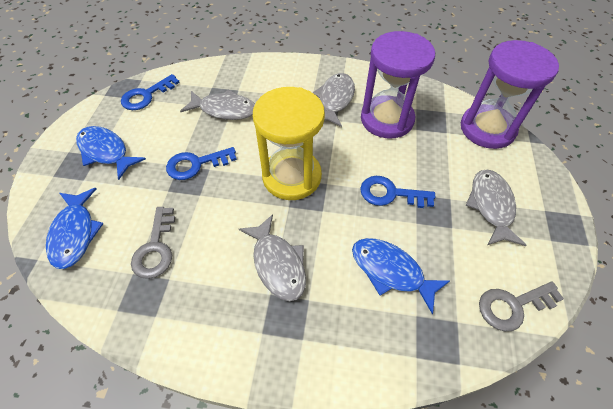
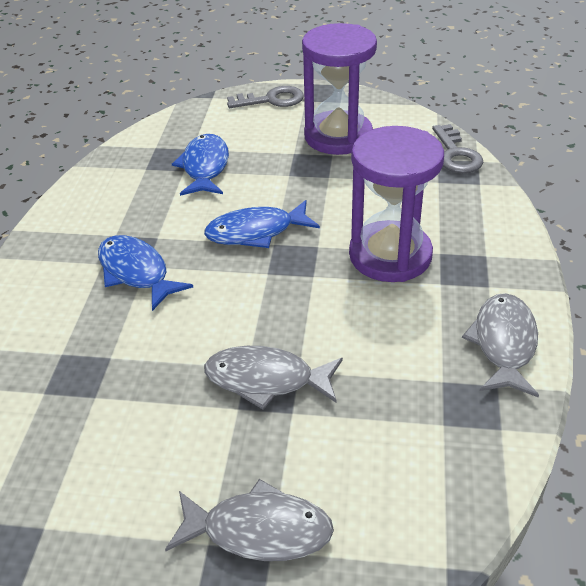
blue key: 3 -> 0
grey fish: 4 -> 3
yellow hourglass: 1 -> 0

